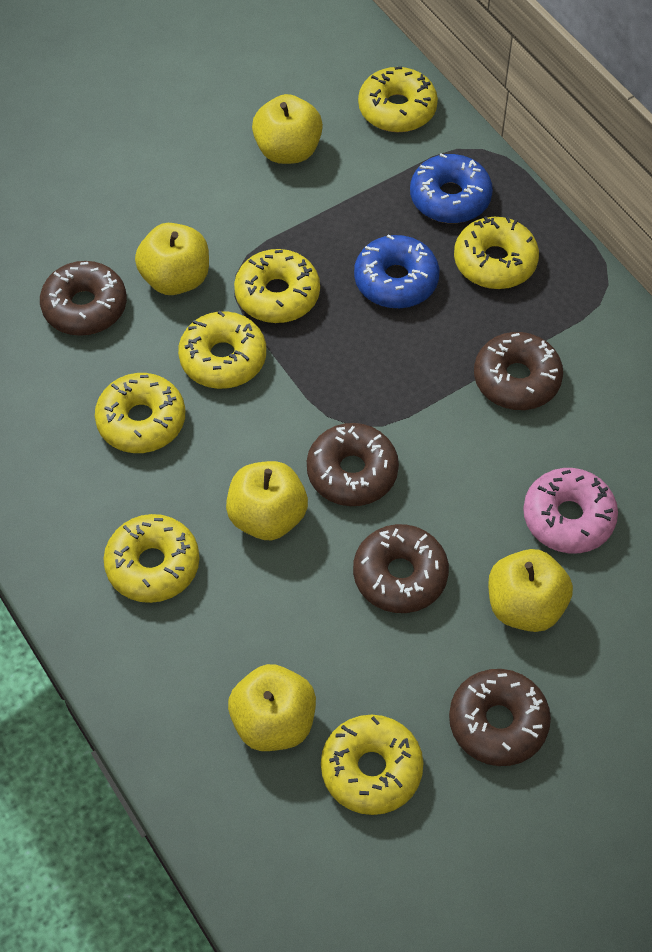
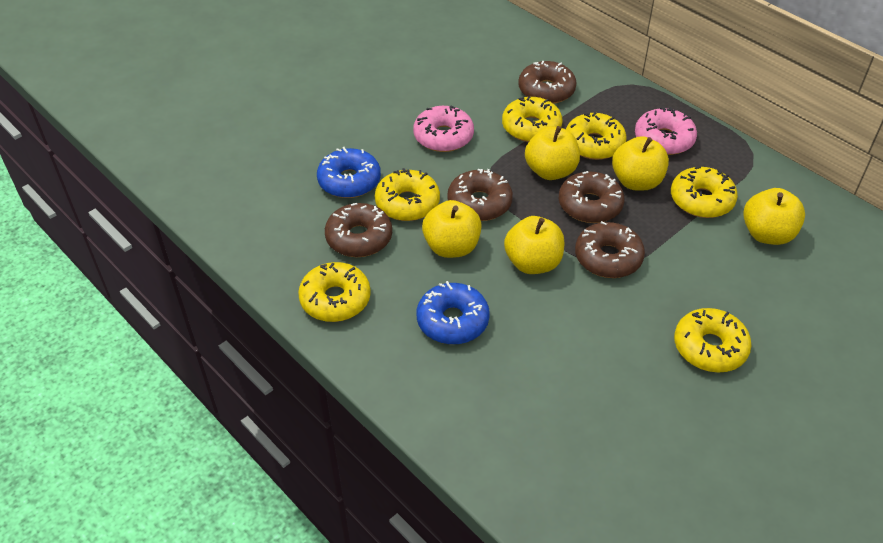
pink donut: 1 -> 2
yellow donut: 7 -> 6

